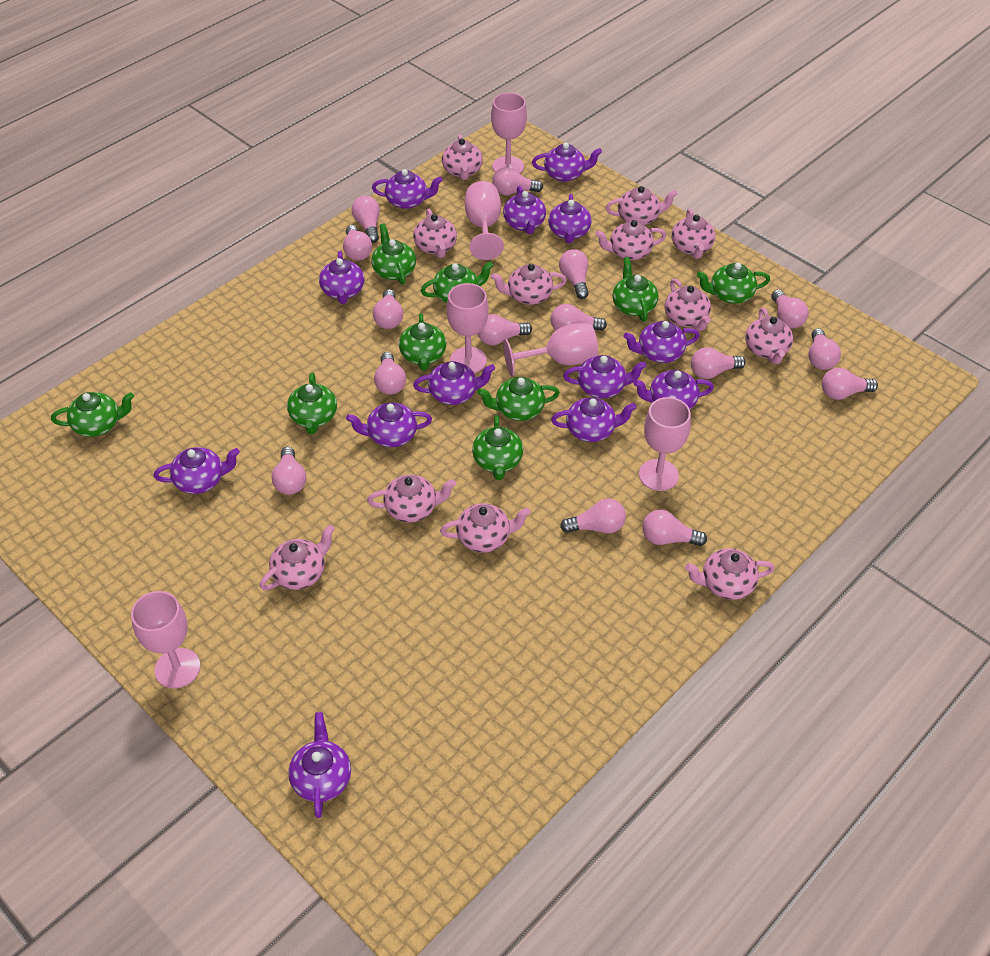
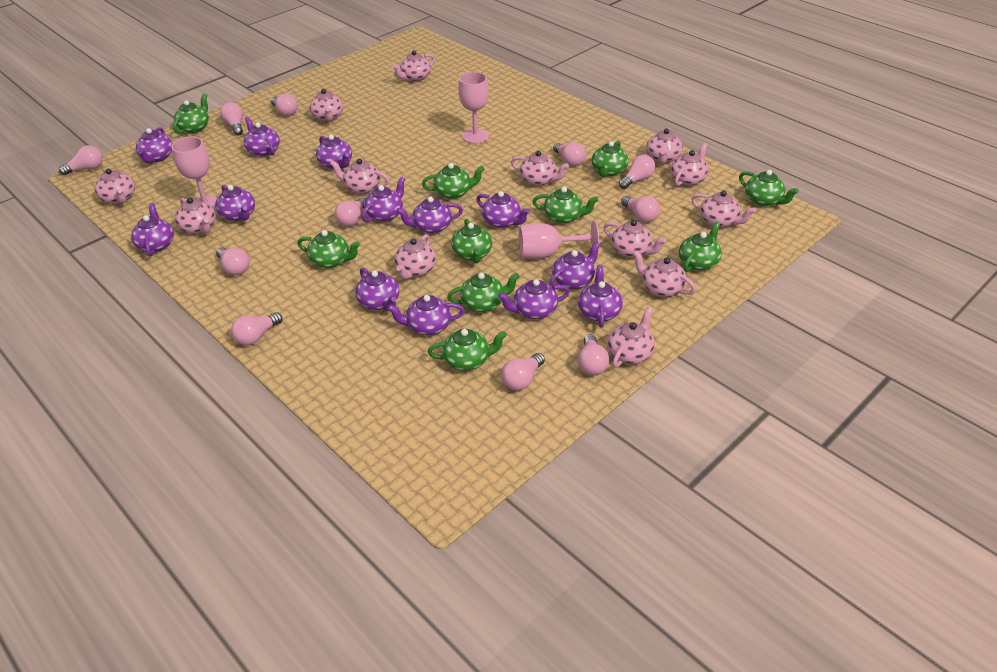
green teapot: 9 -> 10
pink goblet: 6 -> 3
pink light bulb: 15 -> 11
pink teapot: 12 -> 13

